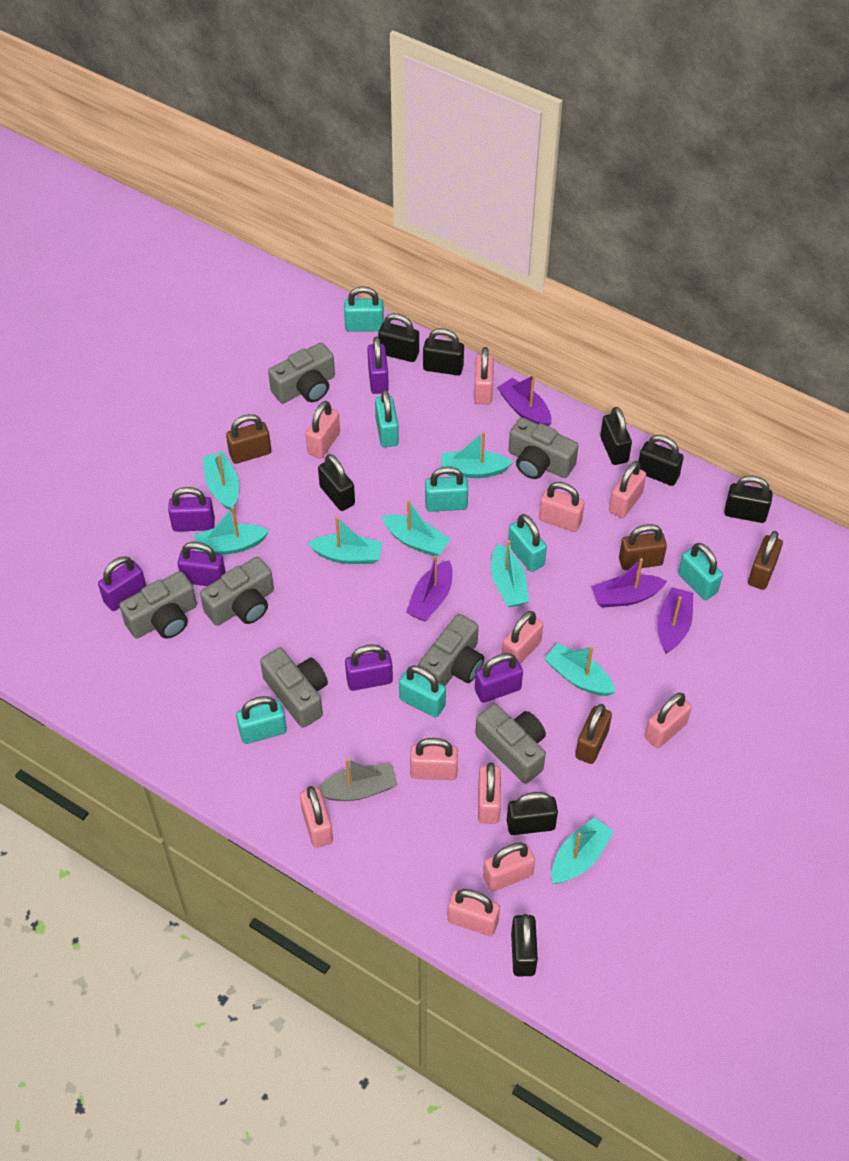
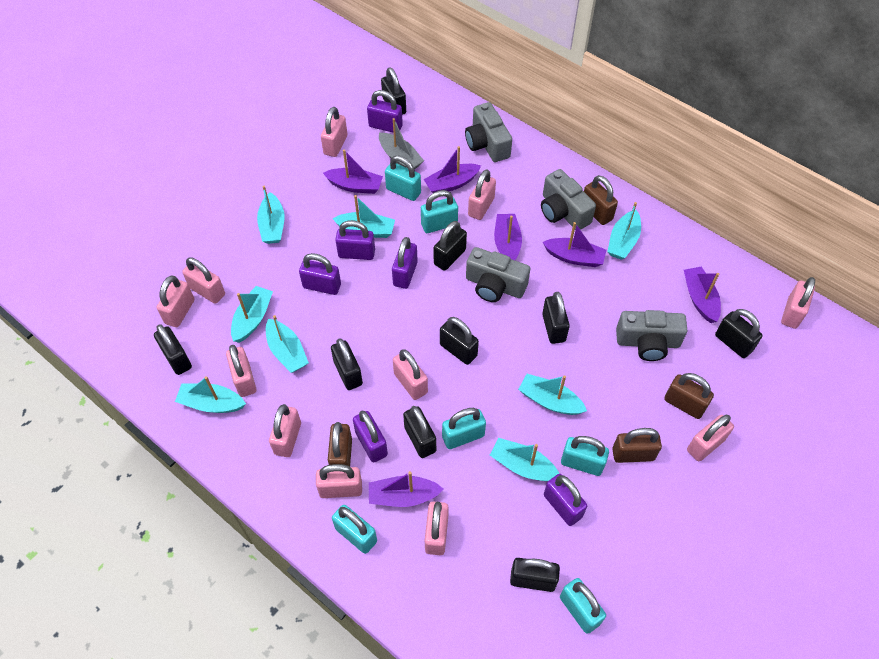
black padlock: 8 -> 9
grey camera: 7 -> 4
purple boat: 4 -> 6
turquoise padlock: 7 -> 6

